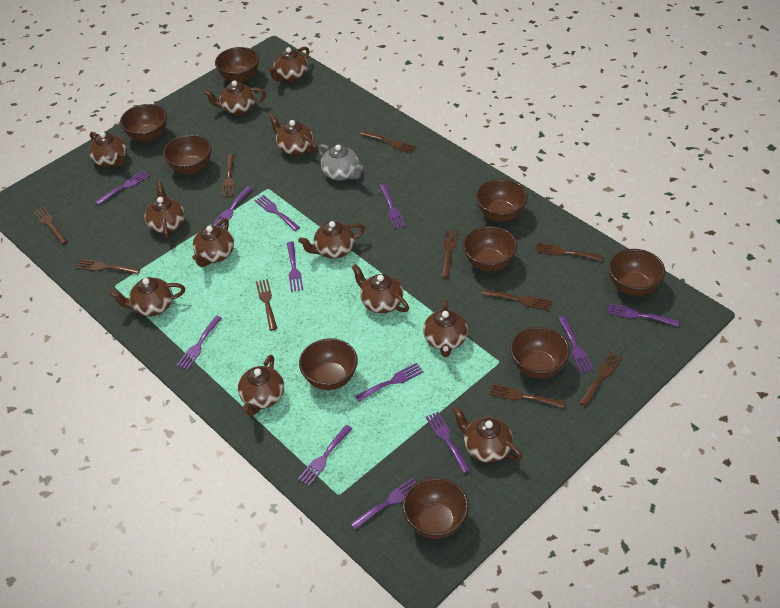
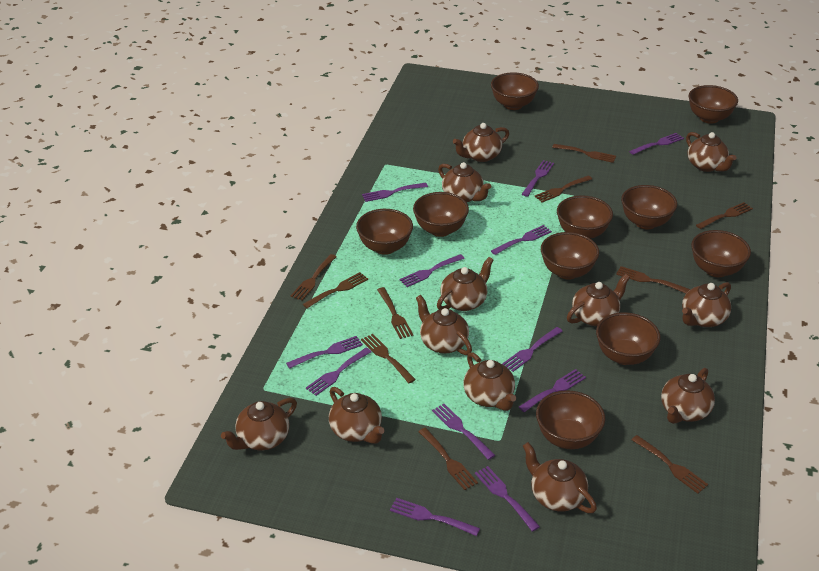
brown bowl: 9 -> 10
grey teapot: 1 -> 0

